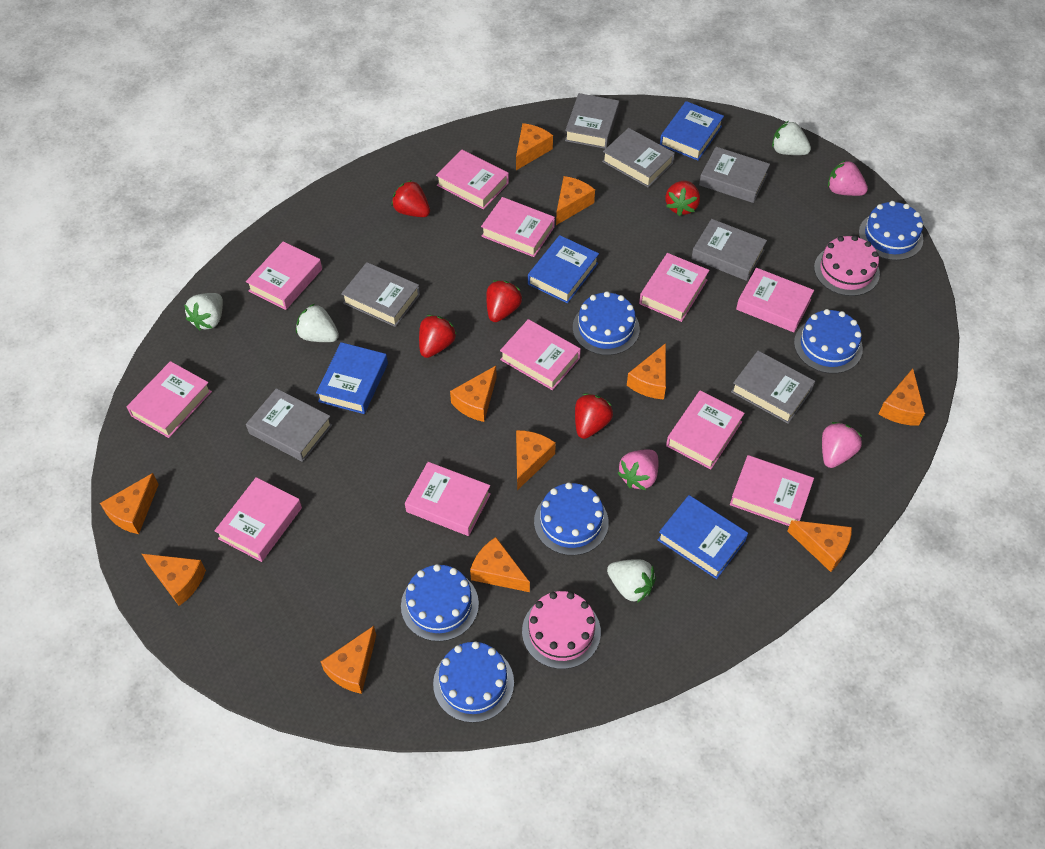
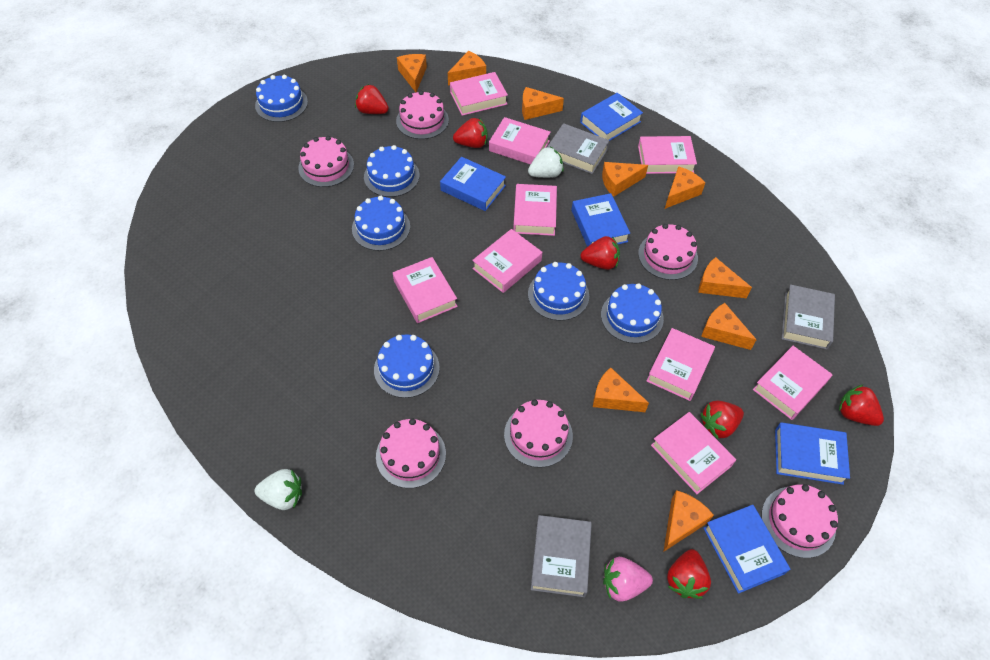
blue book: 4 -> 5
grey book: 7 -> 3
orange cheese: 11 -> 9
pink book: 11 -> 9
pink cake: 2 -> 6
pink strawberry: 3 -> 1
red strawberry: 5 -> 6
white strawberry: 4 -> 2

